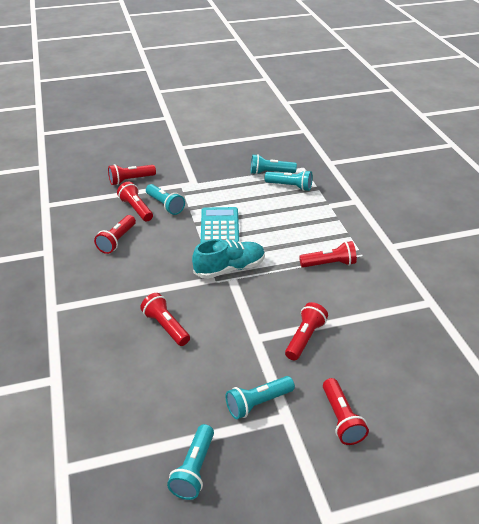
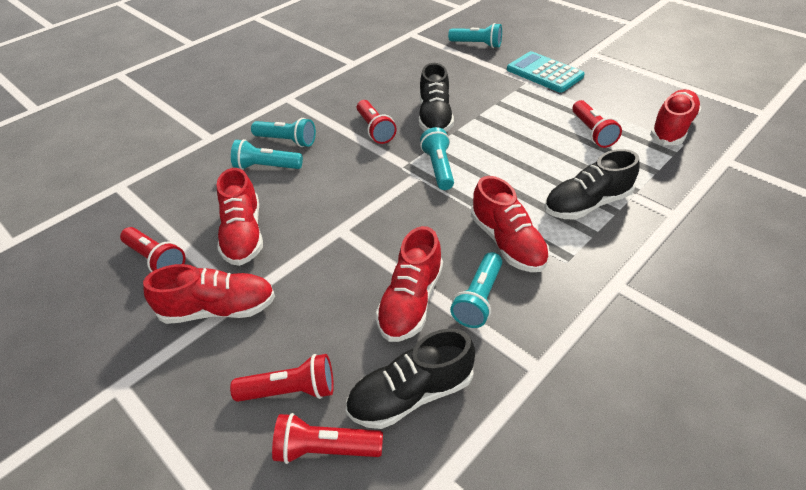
black shoe: 0 -> 3
red flashlight: 7 -> 5
red shoe: 0 -> 5
turquoise shoe: 1 -> 0

